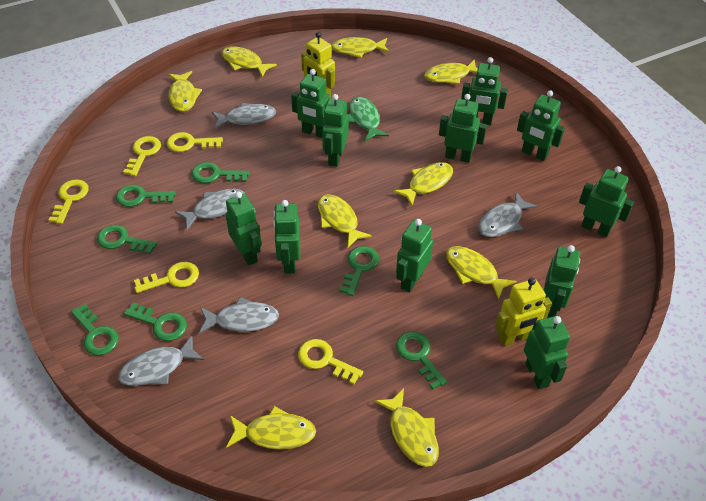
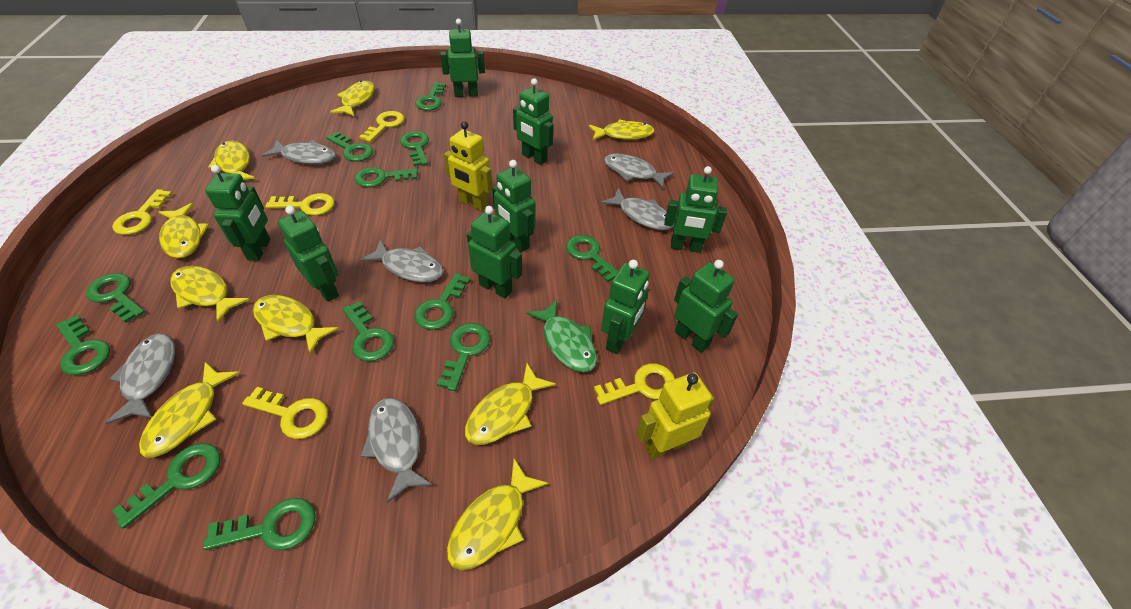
green key: 7 -> 12
green robot: 11 -> 9
grey fish: 5 -> 6

